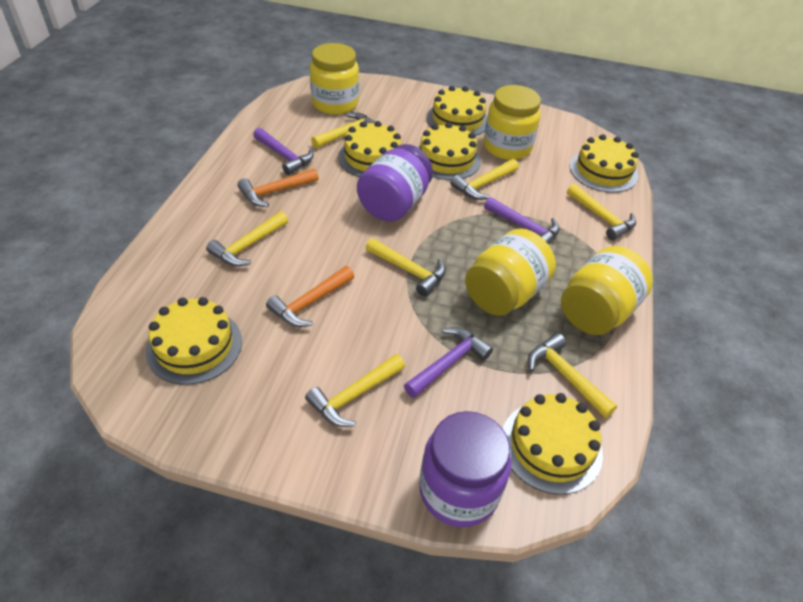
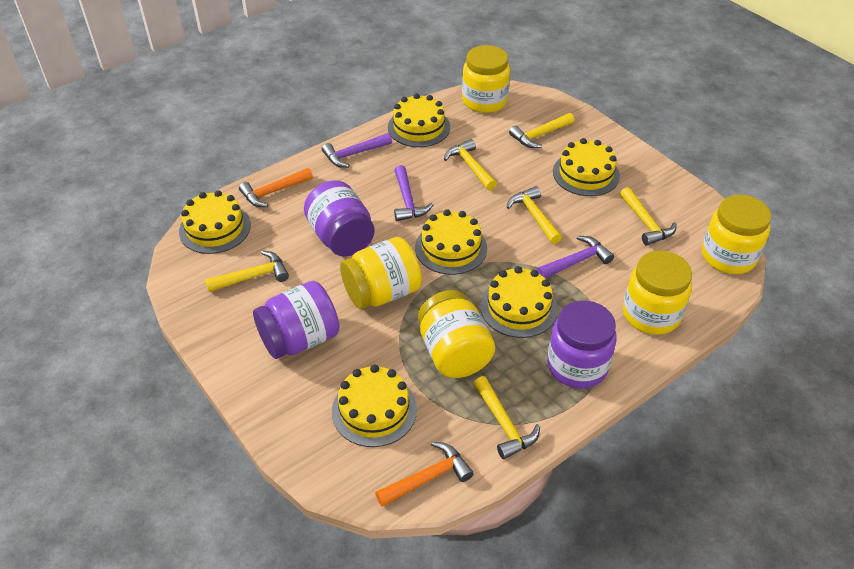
purple jar: 2 -> 3
yellow hammer: 7 -> 6
yellow jar: 4 -> 5

